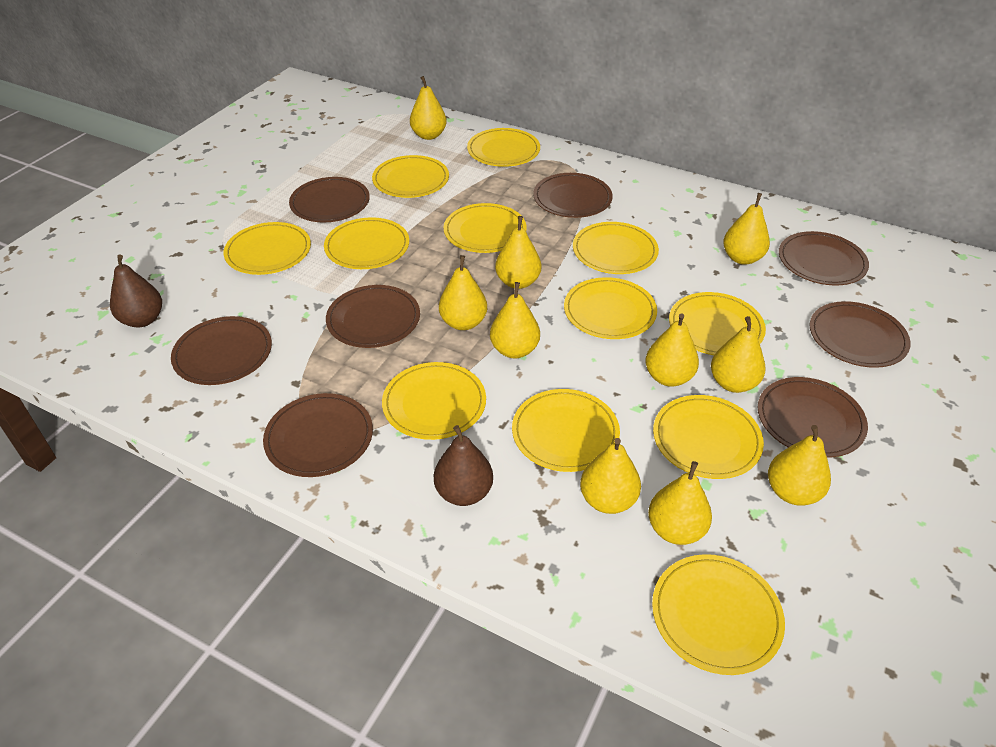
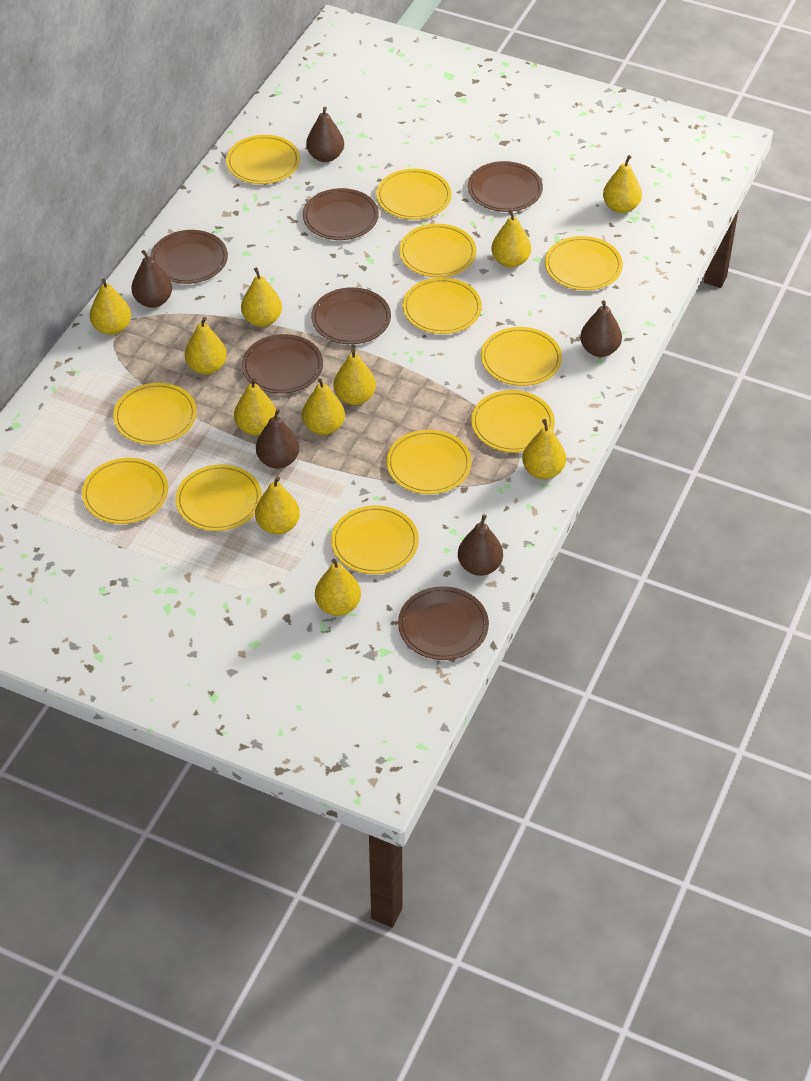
brown pear: 2 -> 5
brown plate: 8 -> 6
yellow pear: 10 -> 11

